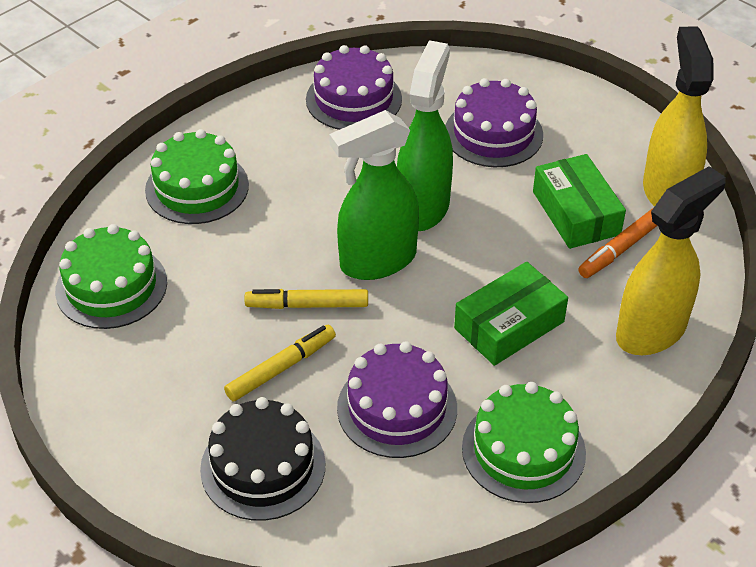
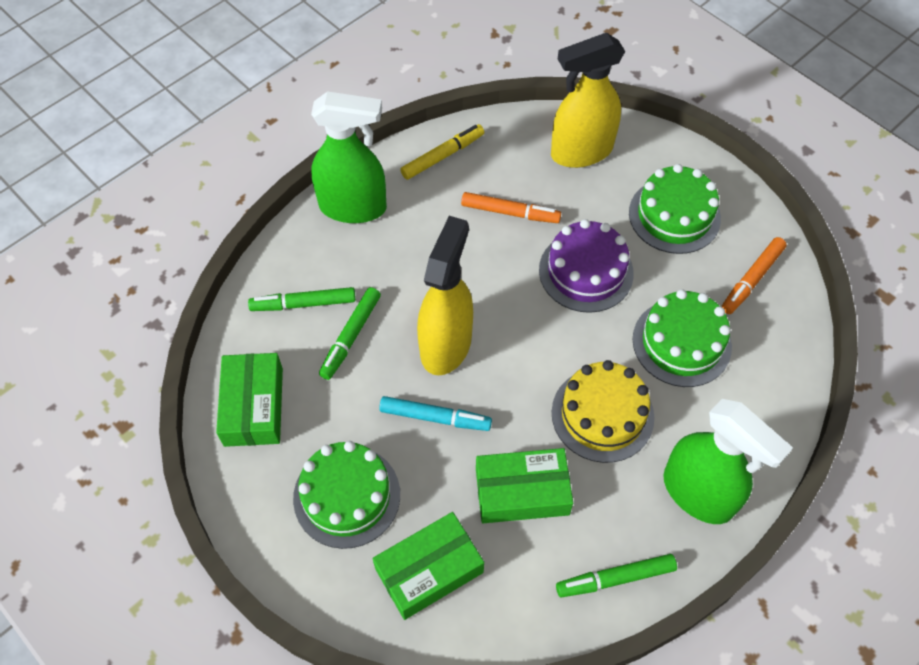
black cake: 1 -> 0
green box: 2 -> 3
green marker: 0 -> 3
orange marker: 1 -> 2
purple cake: 3 -> 1
turquoise marker: 0 -> 1
yellow cake: 0 -> 1
yellow marker: 2 -> 1

